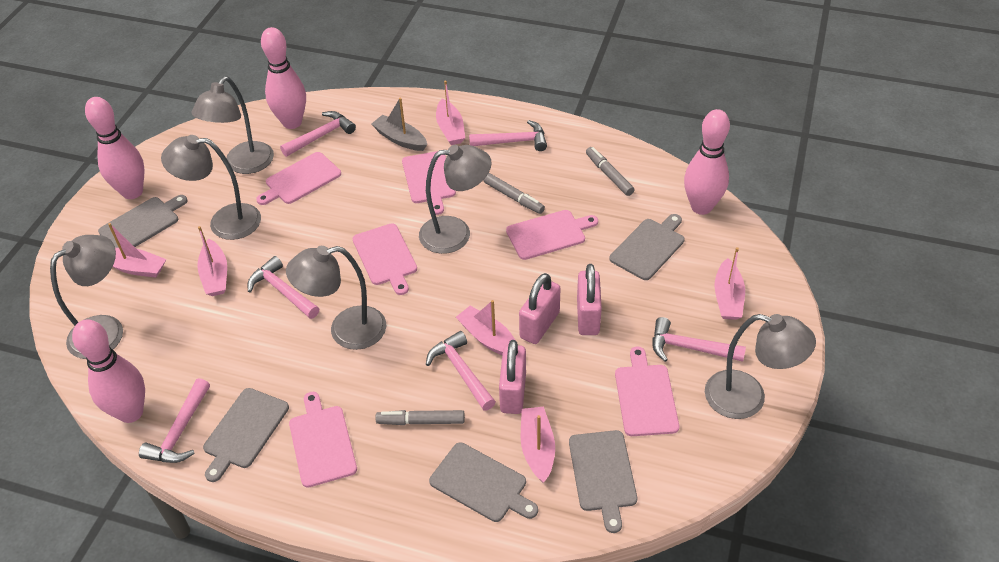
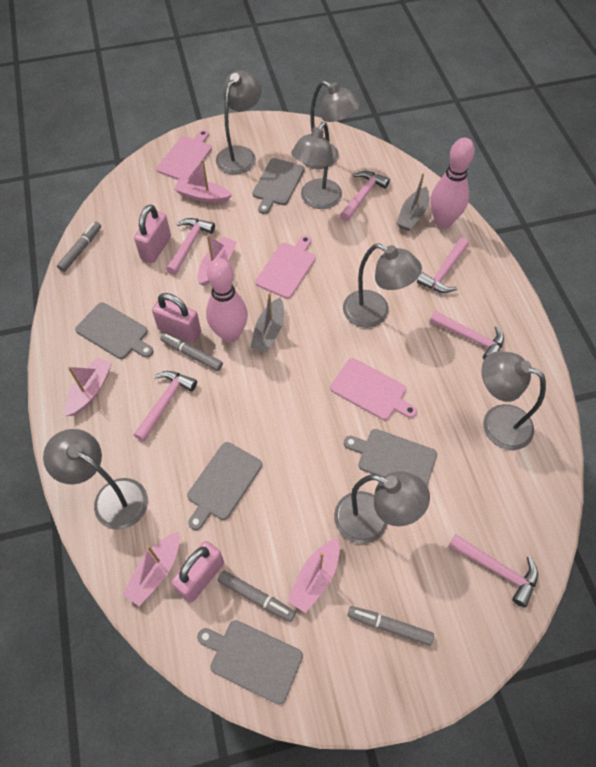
grey boat: 1 -> 2
grey lamp: 6 -> 7
grey marker: 3 -> 4
pink boat: 6 -> 5
pink bowling pin: 4 -> 2
pink cutting board: 6 -> 3

